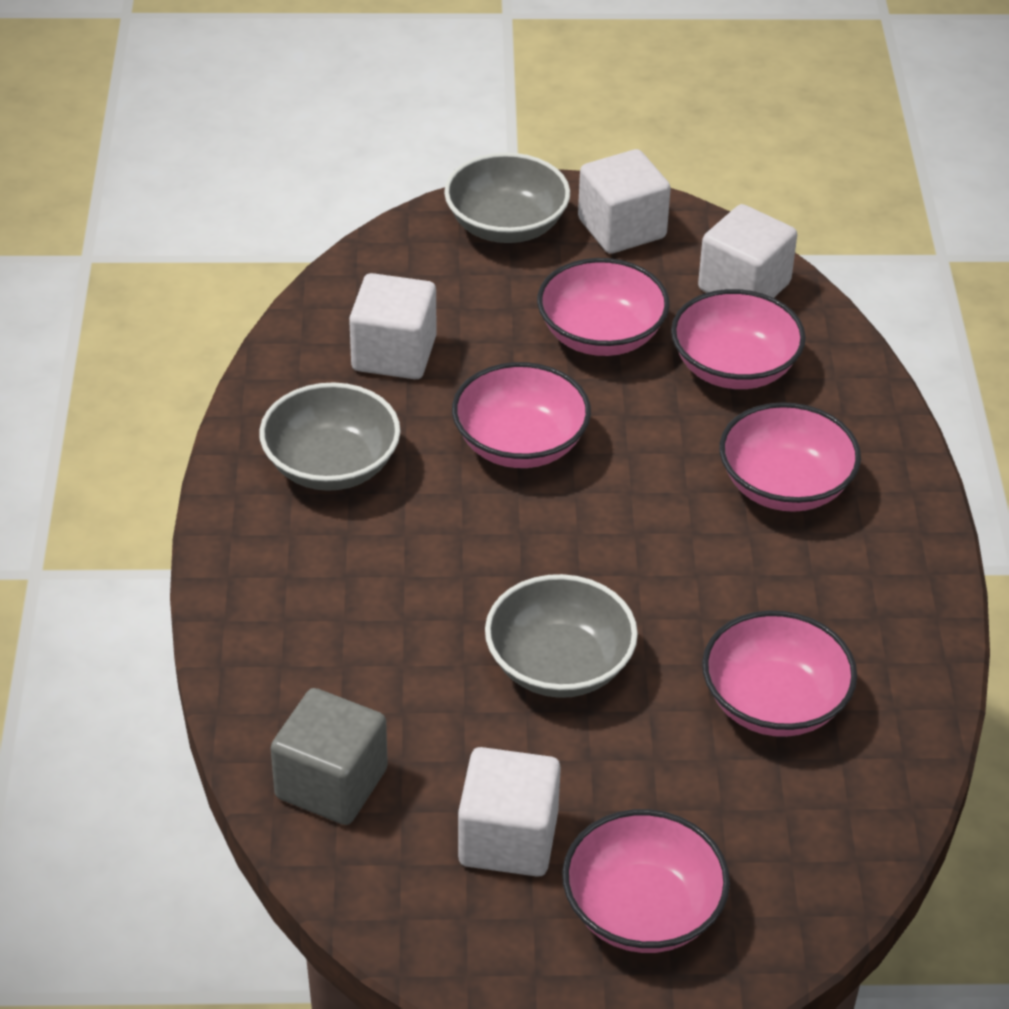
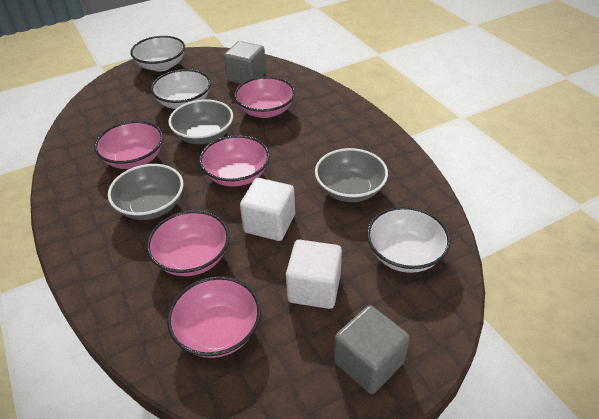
grey cube: 1 -> 2
pink bowl: 6 -> 5
white bowl: 0 -> 3
white cube: 4 -> 2

